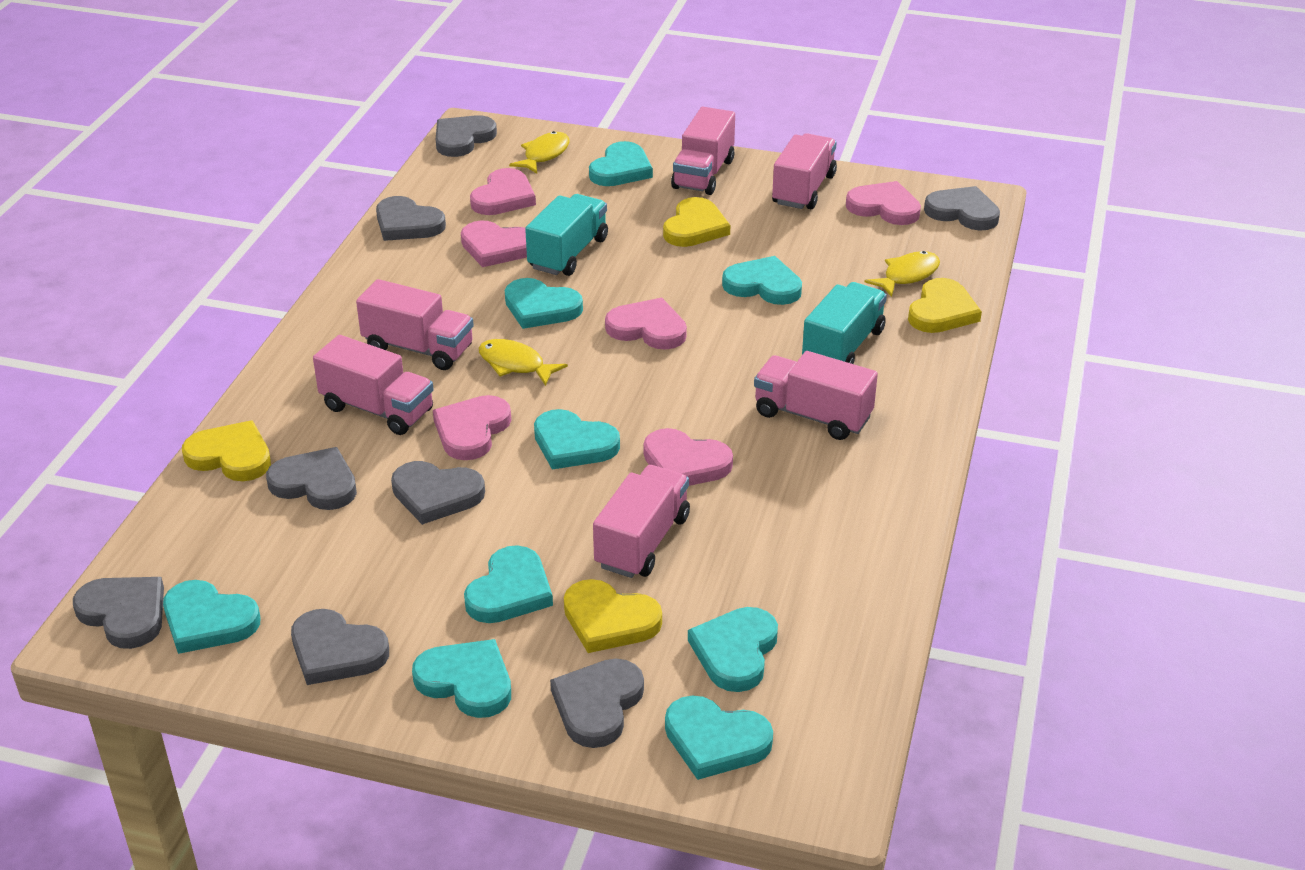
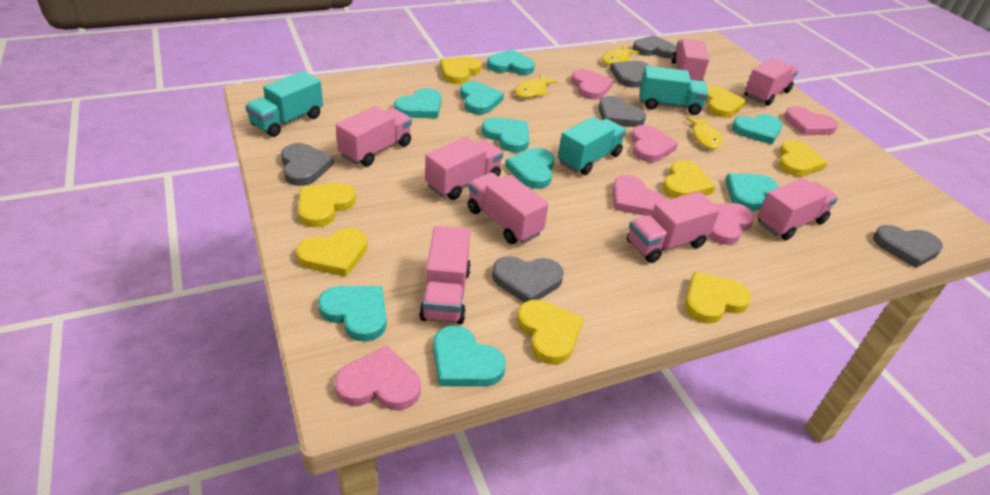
grey heart: 8 -> 6
pink truck: 6 -> 8
turquoise truck: 2 -> 3
yellow heart: 4 -> 8

